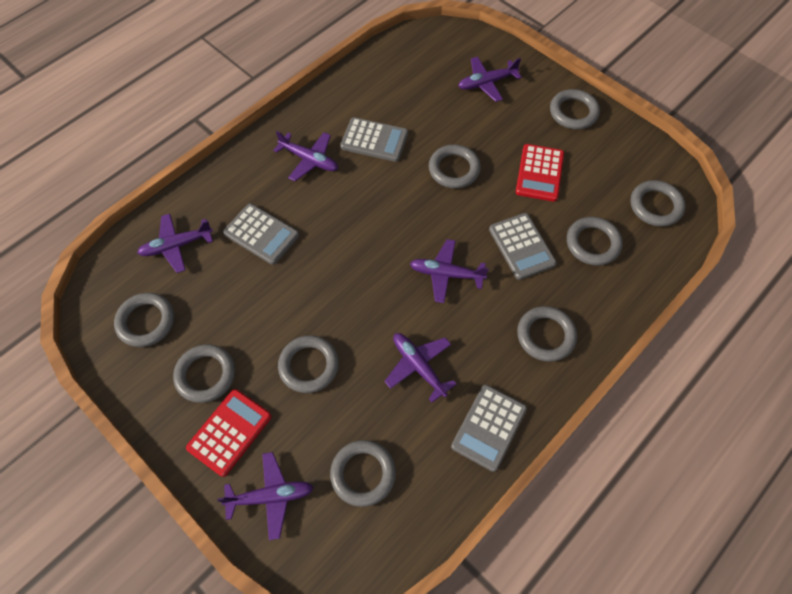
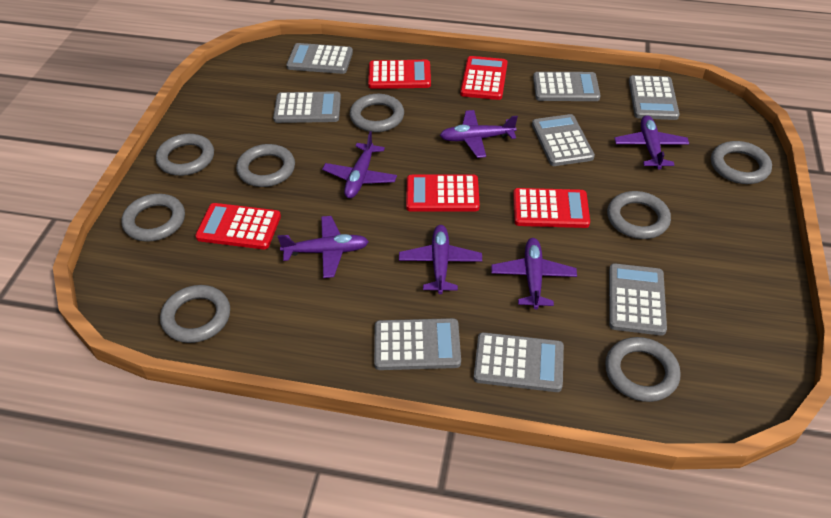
grey calculator: 4 -> 8
grey ring: 9 -> 8
red calculator: 2 -> 5

